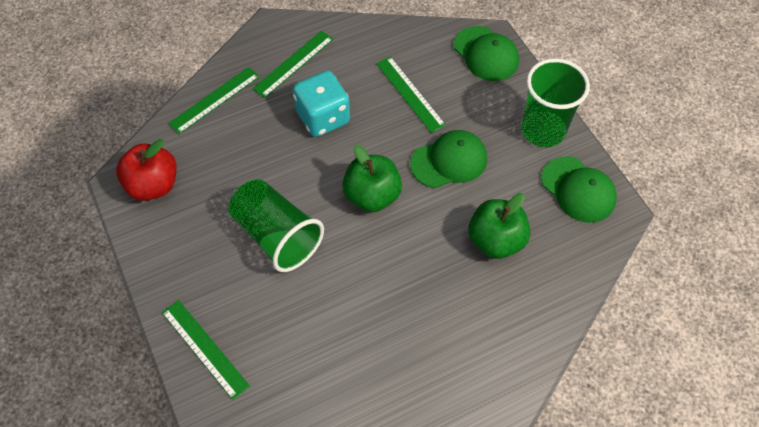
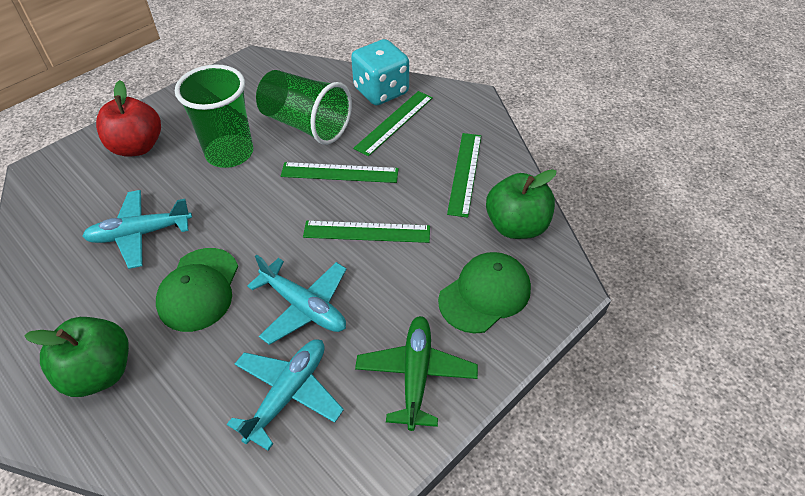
green cap: 3 -> 2
green plane: 0 -> 1
turquoise plane: 0 -> 3

